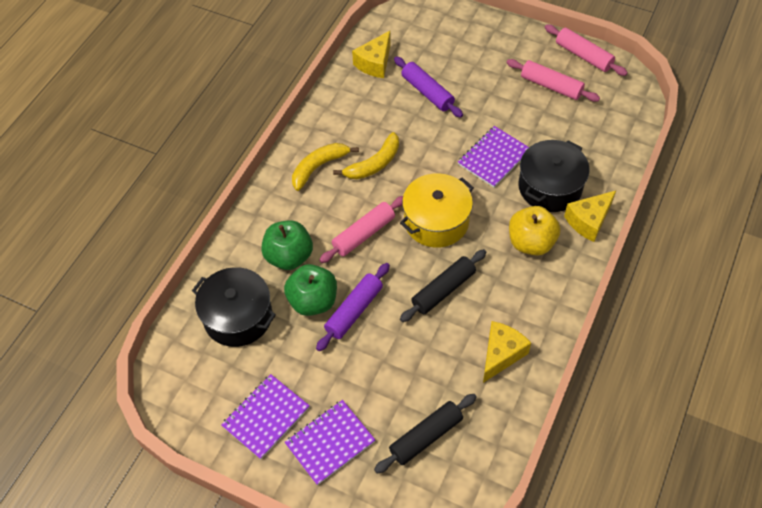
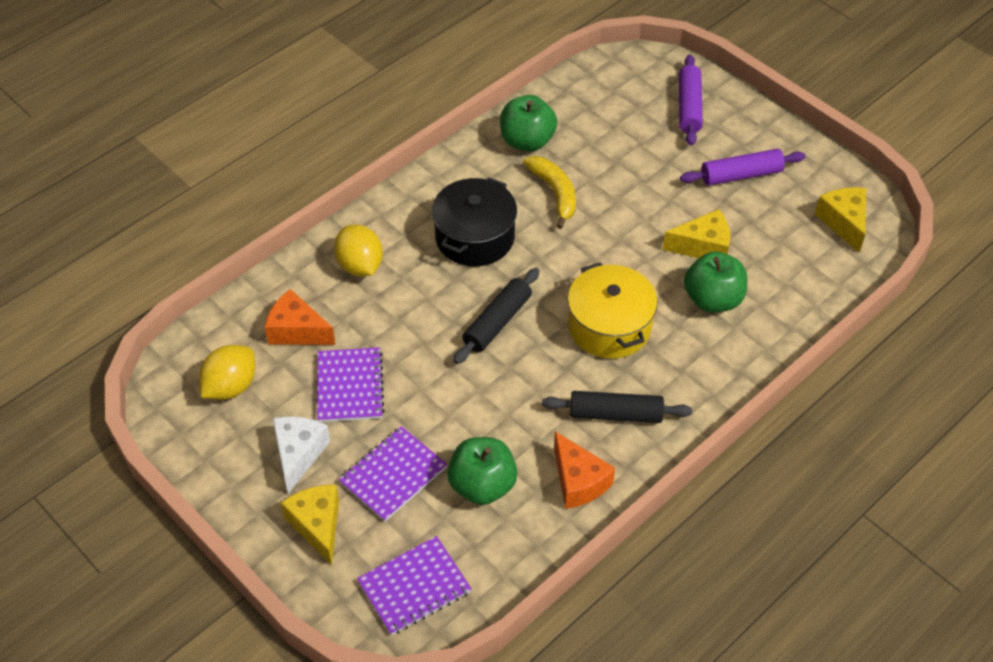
black pot: 2 -> 1
green apple: 2 -> 3
orange cheese: 0 -> 2
pink rolling pin: 3 -> 0
white cheese: 0 -> 1
yellow apple: 1 -> 0
yellow banana: 2 -> 1
yellow lemon: 0 -> 2

